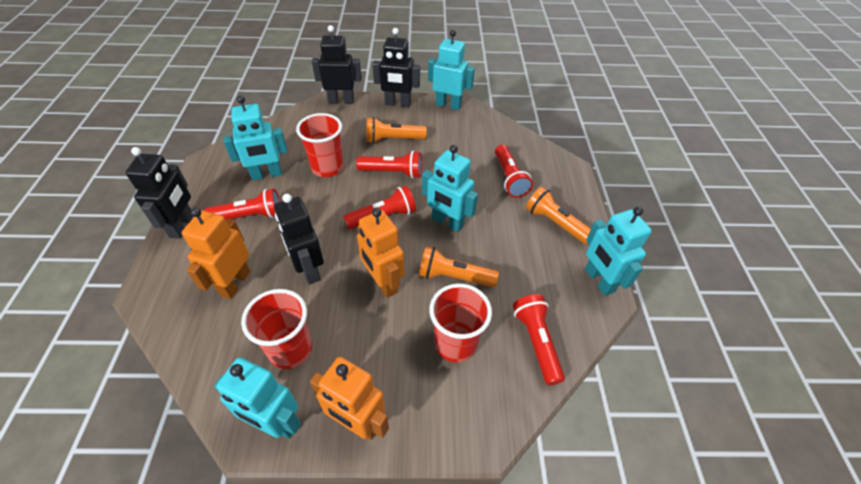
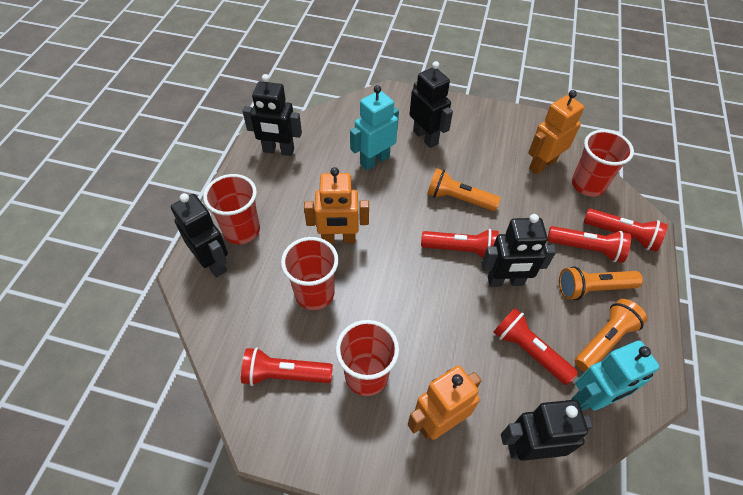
black robot: 4 -> 5
red cup: 3 -> 4
turquoise robot: 5 -> 2

